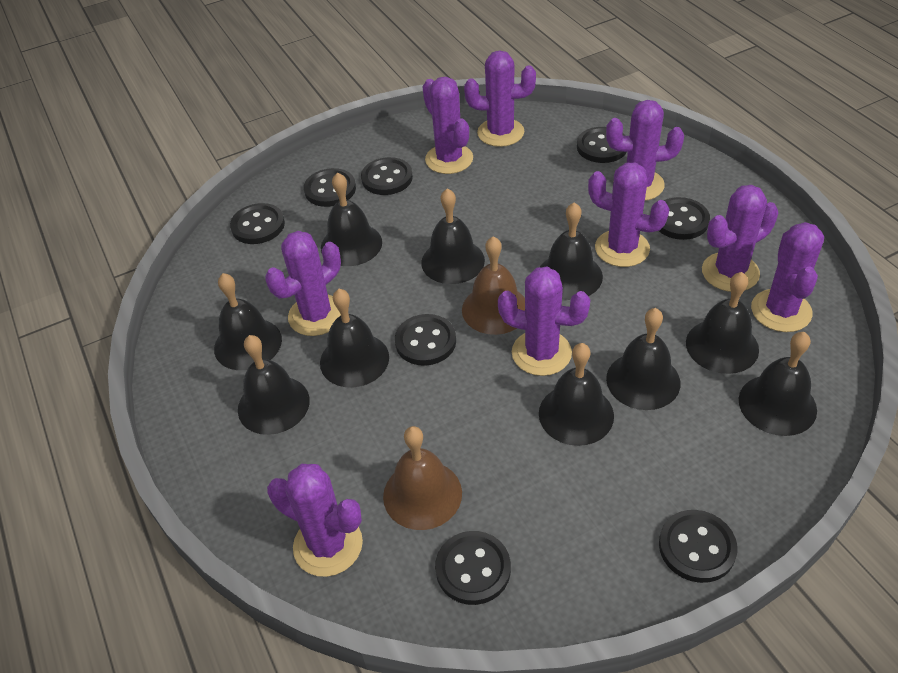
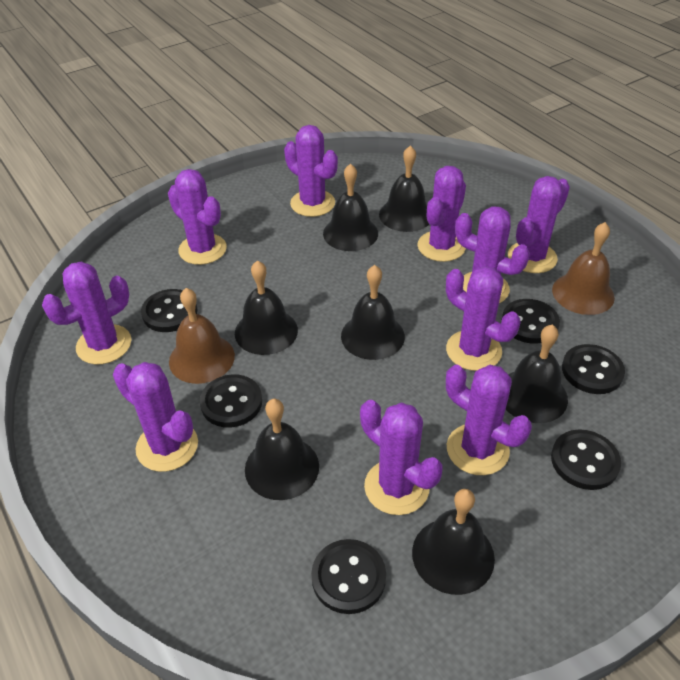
black bell: 10 -> 7
black button: 8 -> 6
purple cactus: 9 -> 10

